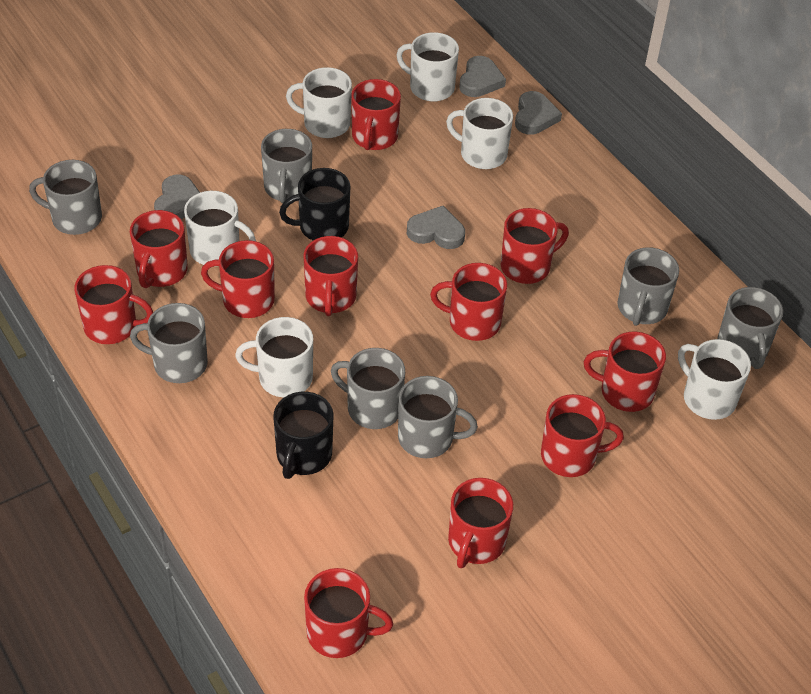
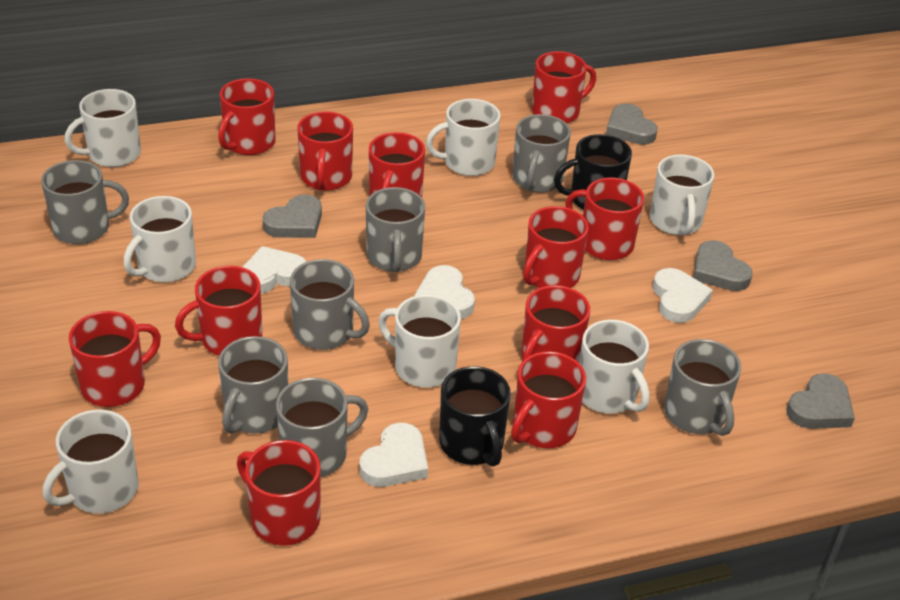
white heart: 0 -> 4
white mug: 6 -> 7

